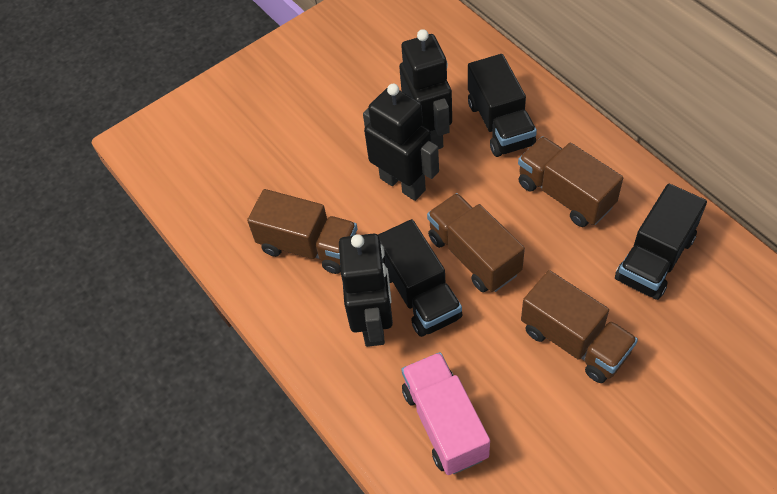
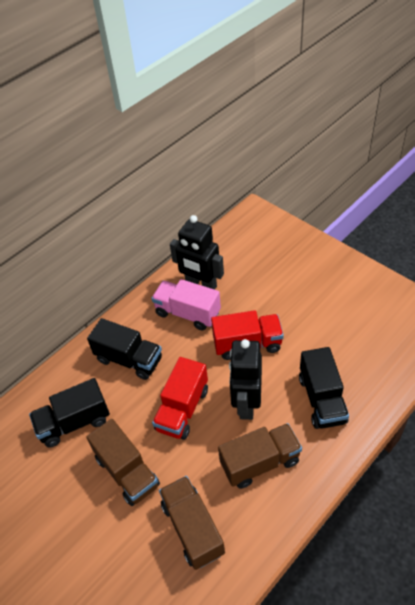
black robot: 3 -> 2
brown truck: 4 -> 3
red truck: 0 -> 2

